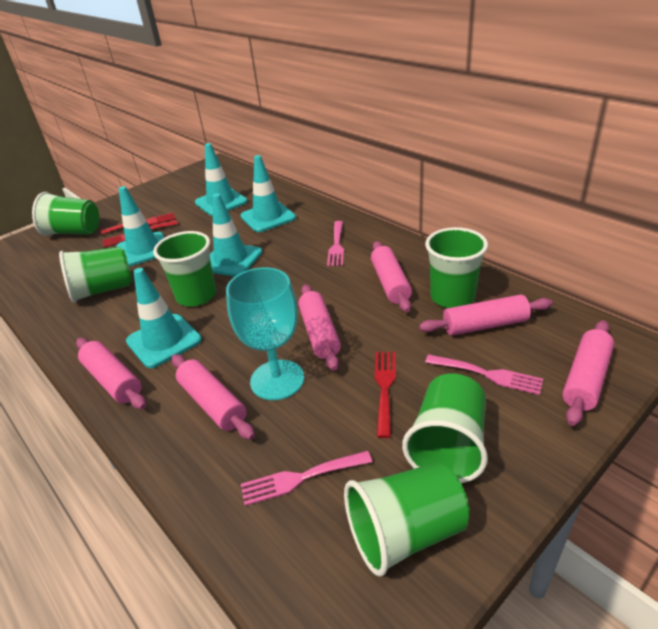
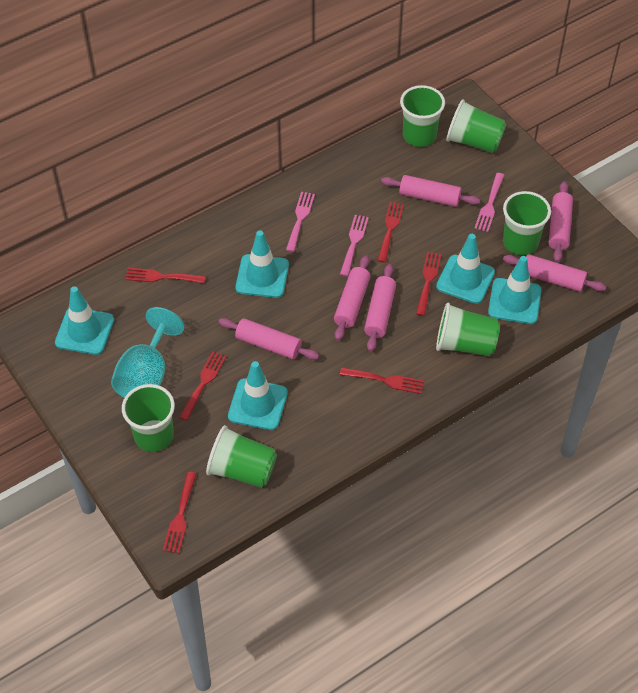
red fork: 3 -> 6

